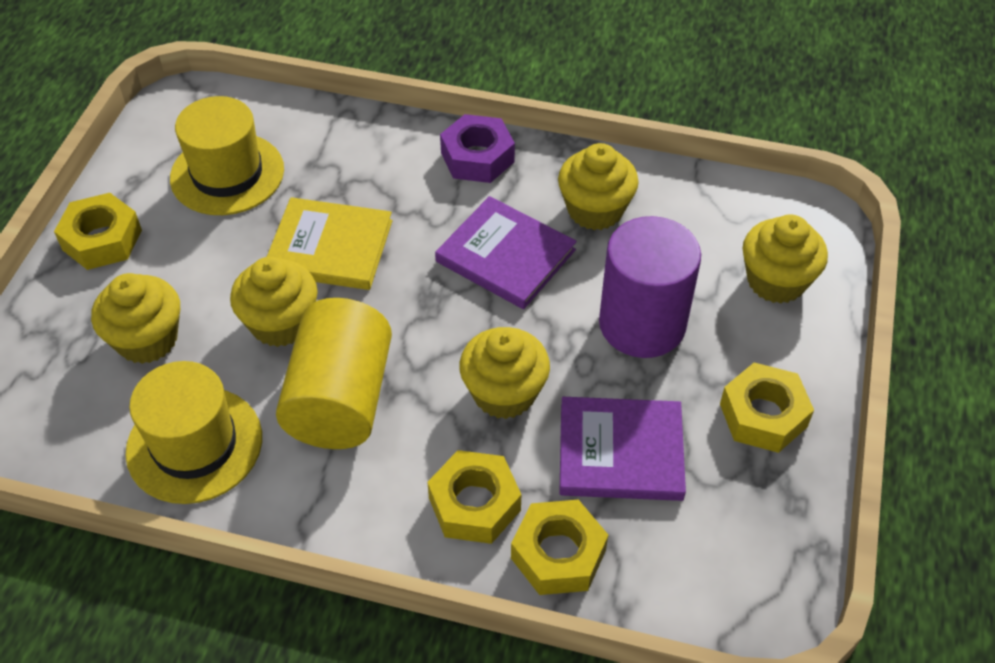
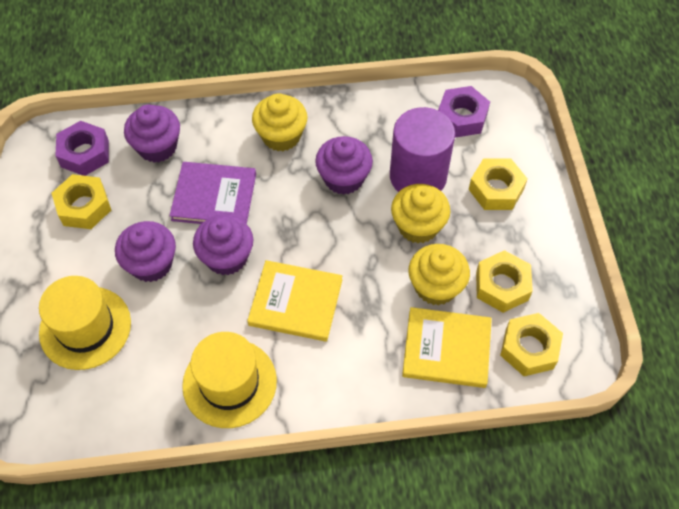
purple book: 2 -> 1
purple cupcake: 0 -> 4
purple nut: 1 -> 2
yellow book: 1 -> 2
yellow cupcake: 5 -> 3
yellow cylinder: 1 -> 0

